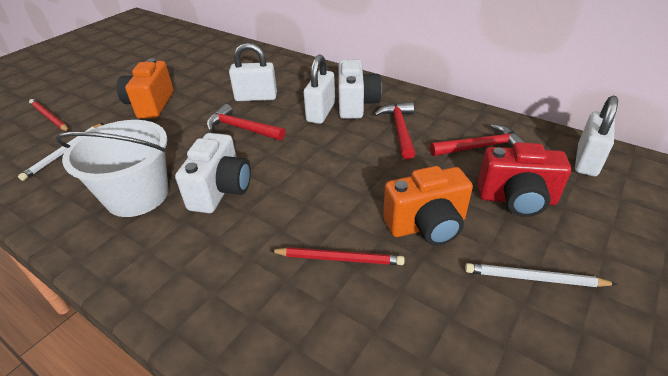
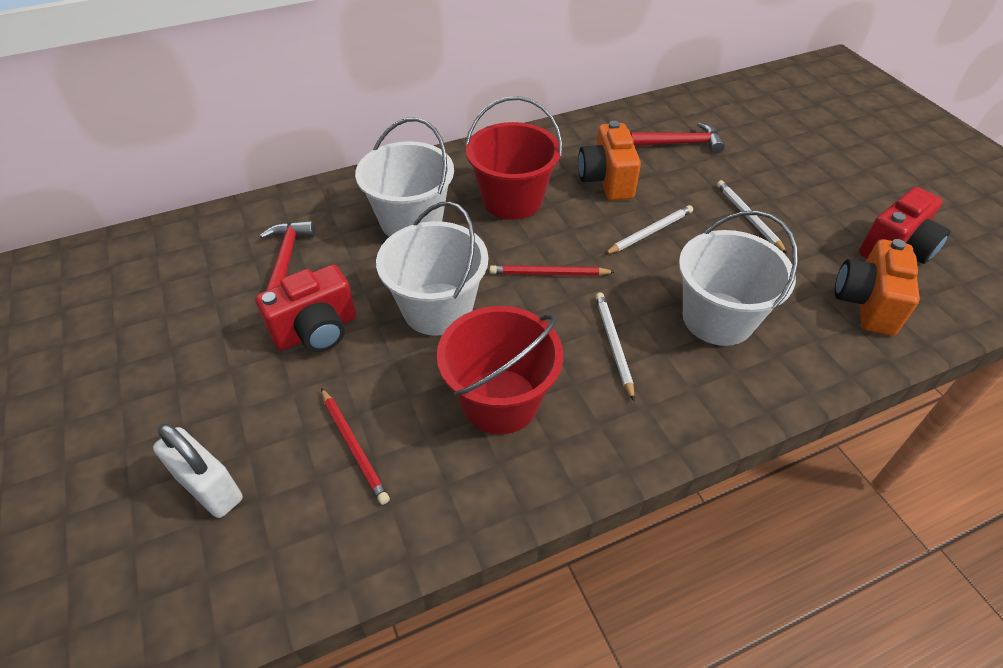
red bucket: 0 -> 2
red camera: 1 -> 2
red hammer: 3 -> 2
white bucket: 1 -> 3
white camera: 2 -> 0
white padlock: 3 -> 1
white pencil: 2 -> 3

